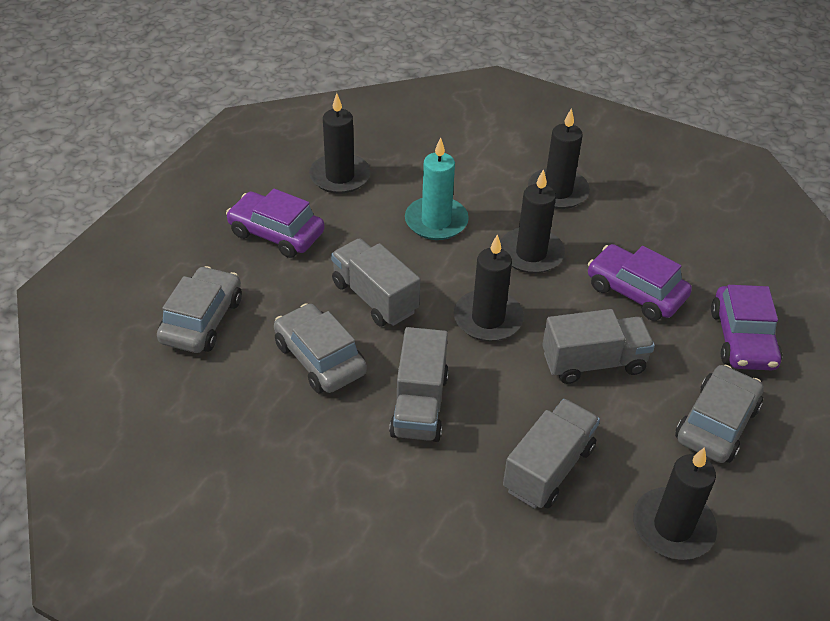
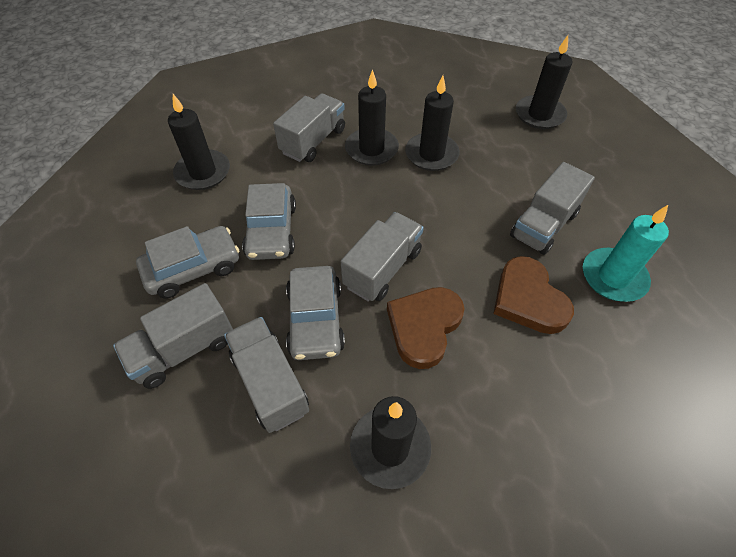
brown heart: 0 -> 2
grey truck: 4 -> 5
purple car: 3 -> 0

